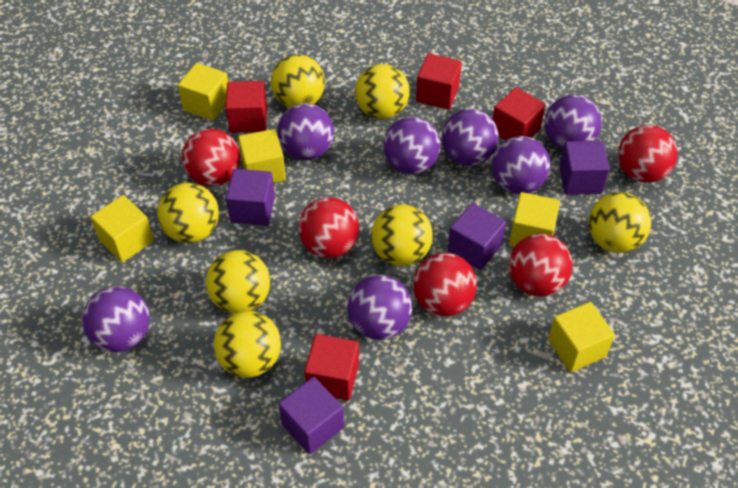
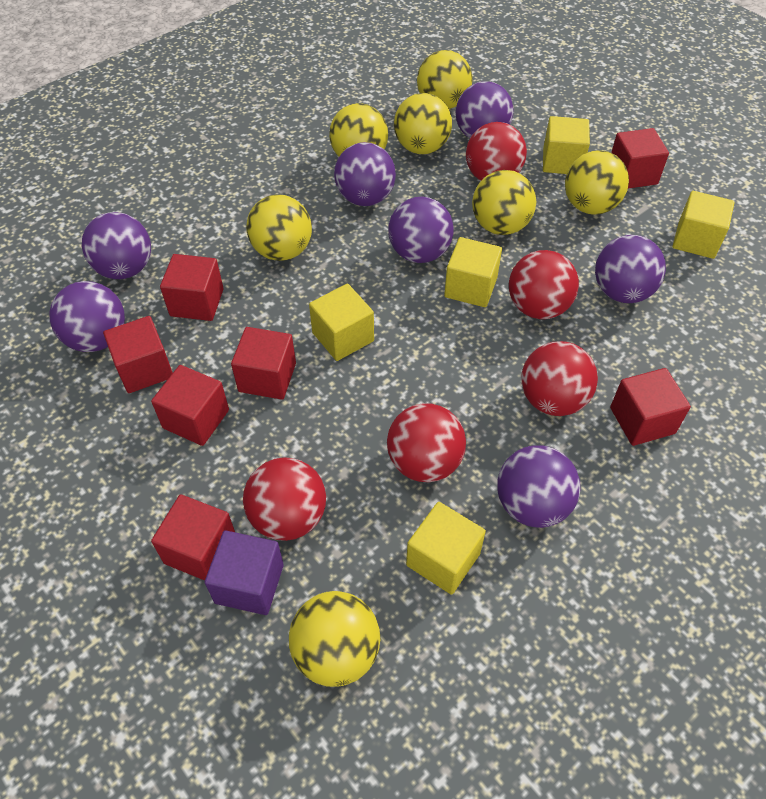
purple cube: 4 -> 1
red cube: 4 -> 7

